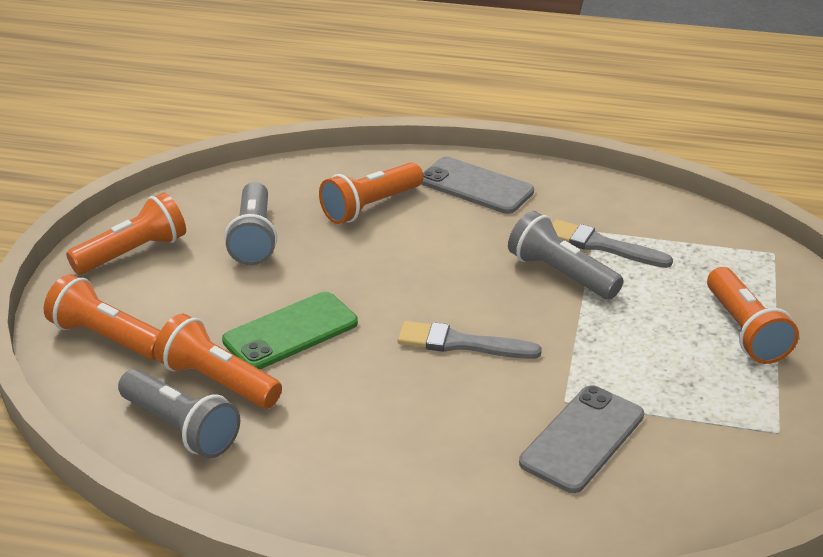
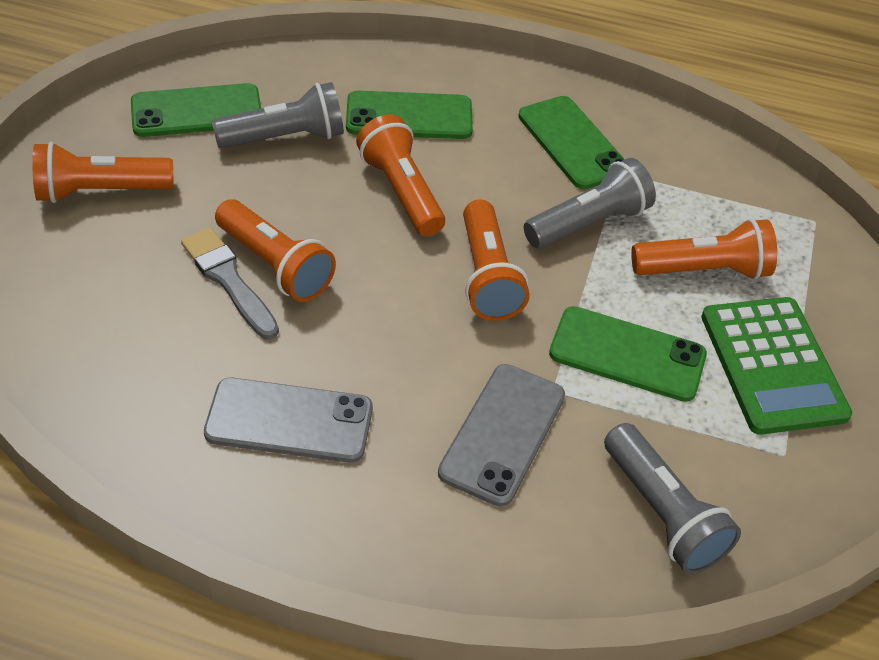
green calculator: 0 -> 1
green phone: 1 -> 4
grey brush: 2 -> 1

